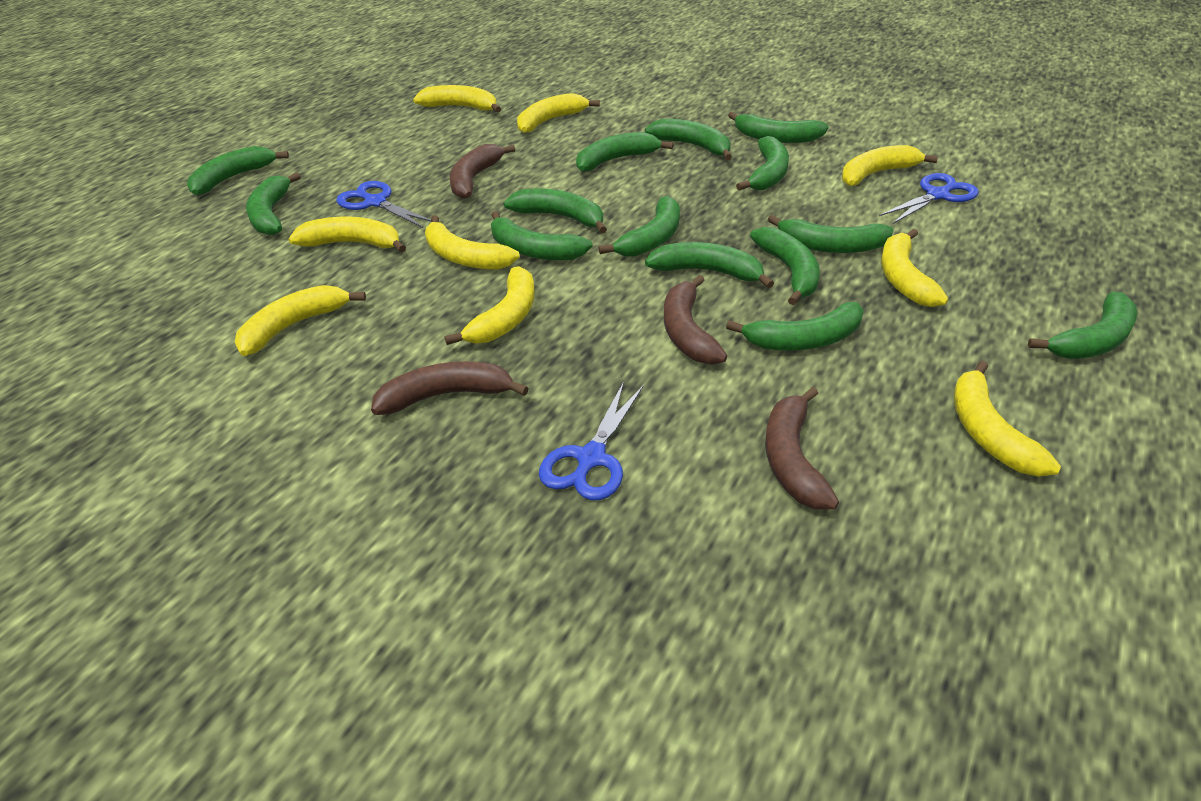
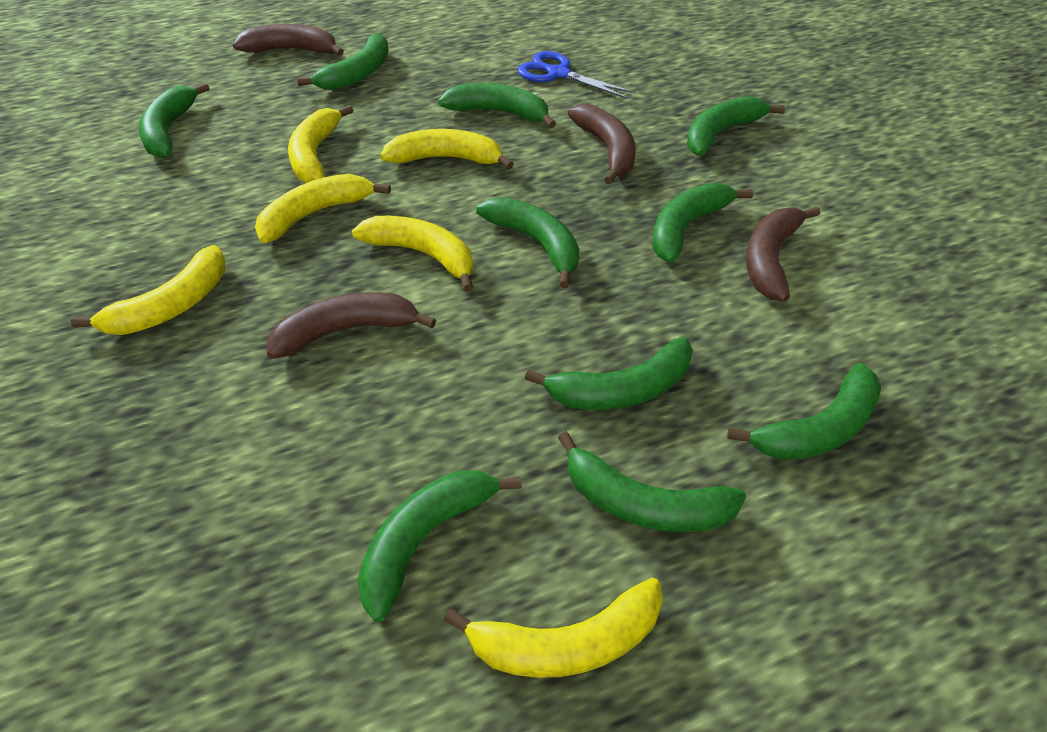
blue scissors: 3 -> 1
green banana: 14 -> 10
yellow banana: 9 -> 6

